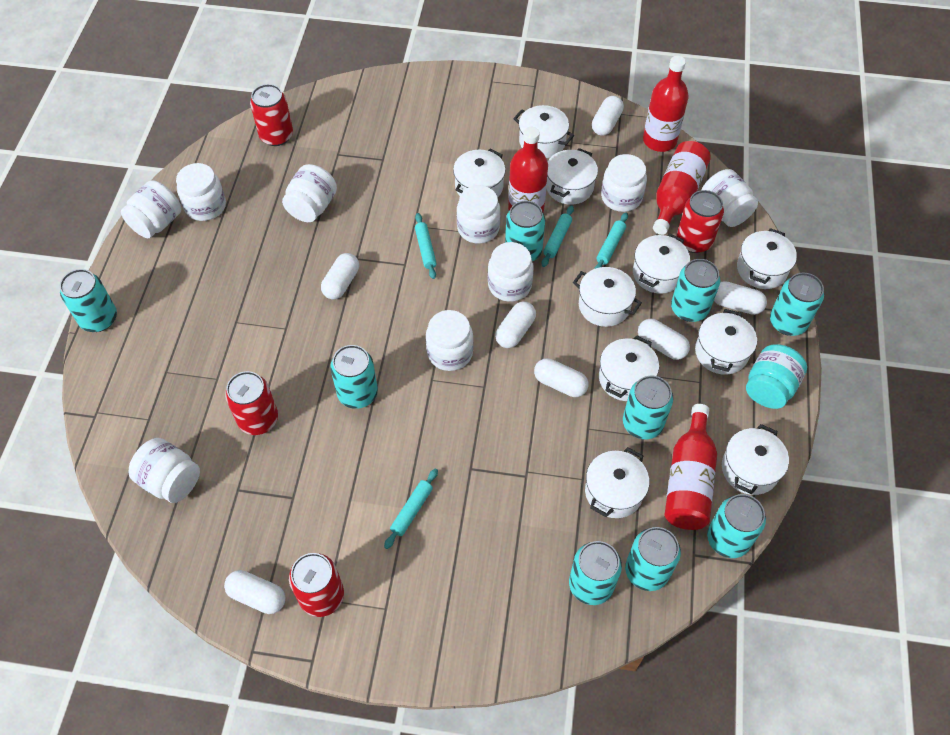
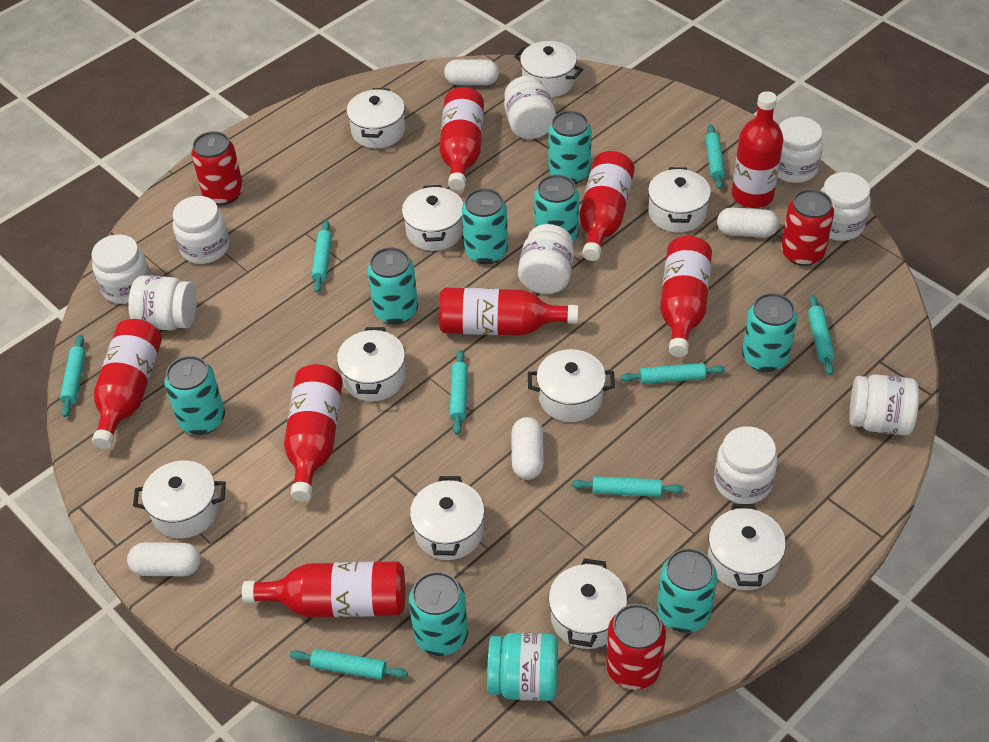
red bottle: 4 -> 8
red can: 4 -> 3
turquoise can: 9 -> 8
turquoise rolling pin: 4 -> 8
white capsule: 7 -> 4

